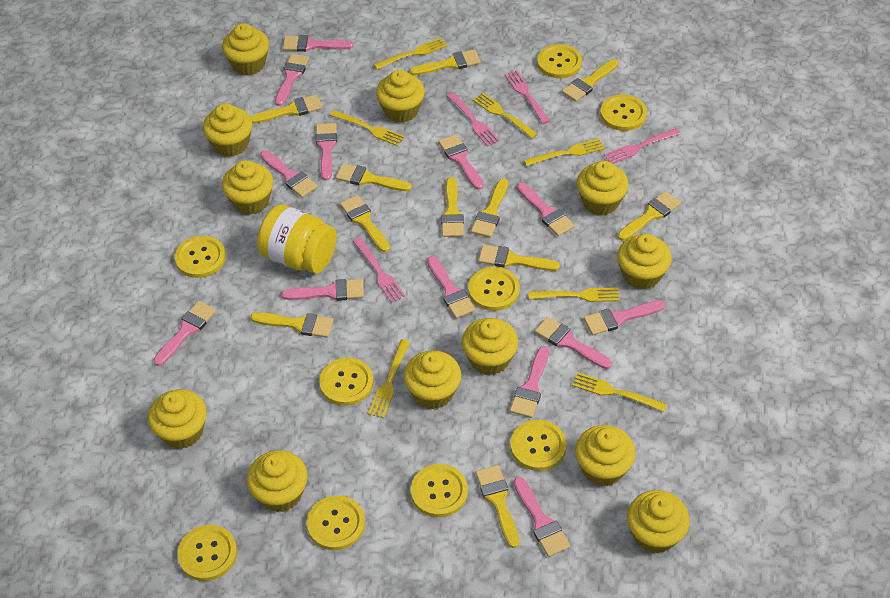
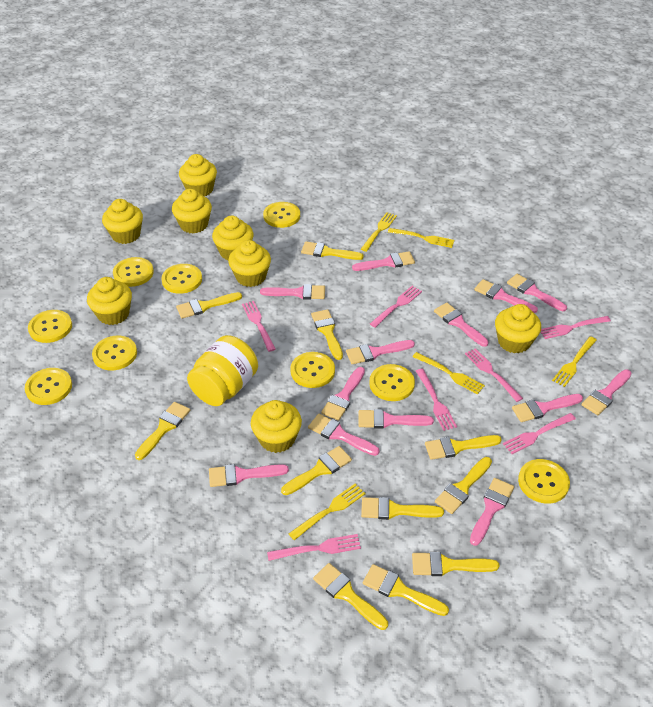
pink fork: 4 -> 7
yellow cupcake: 12 -> 8
yellow fork: 7 -> 5

